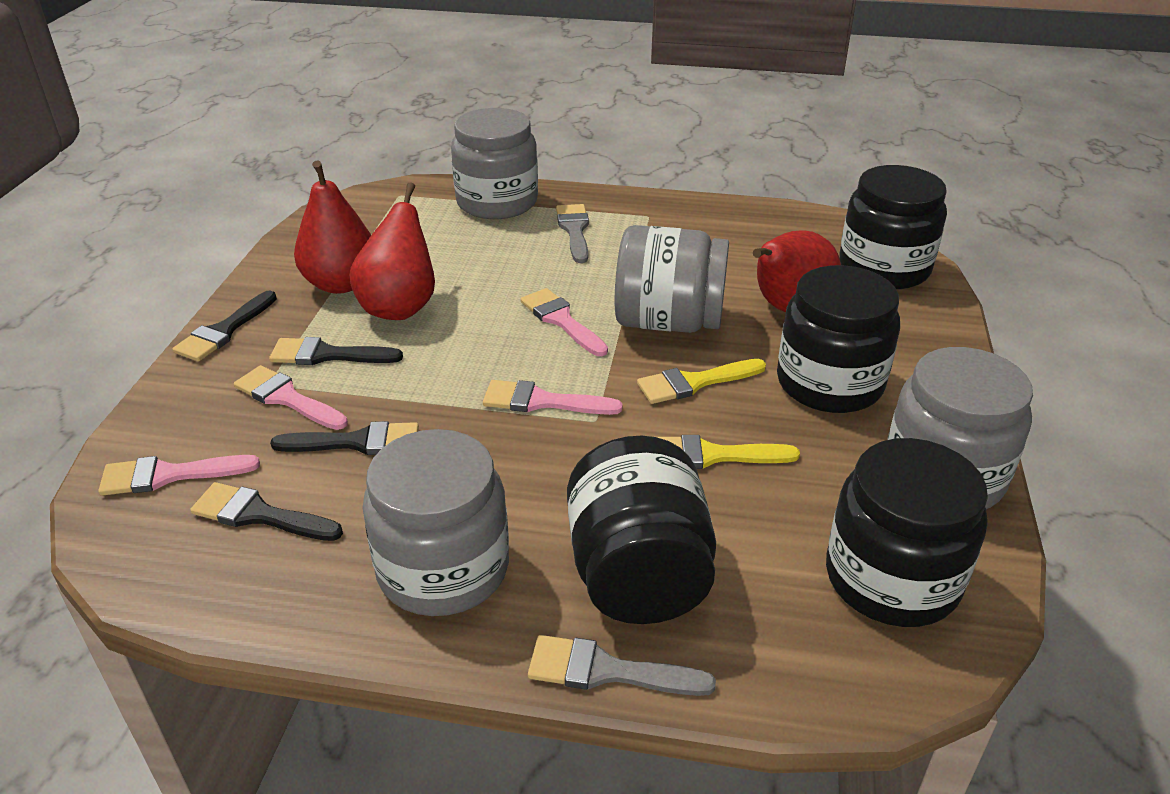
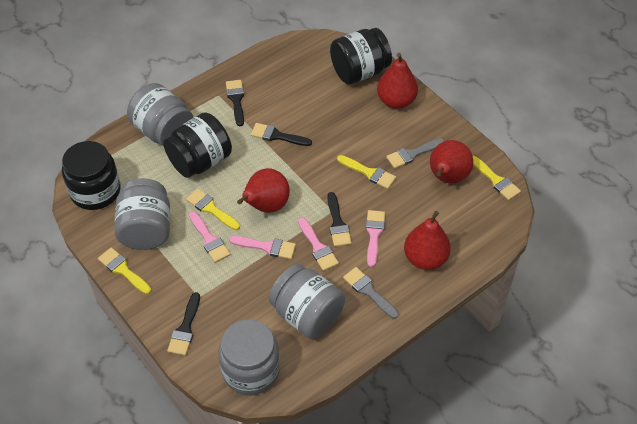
black jar: 4 -> 3
red pear: 3 -> 4
yellow brush: 2 -> 4

